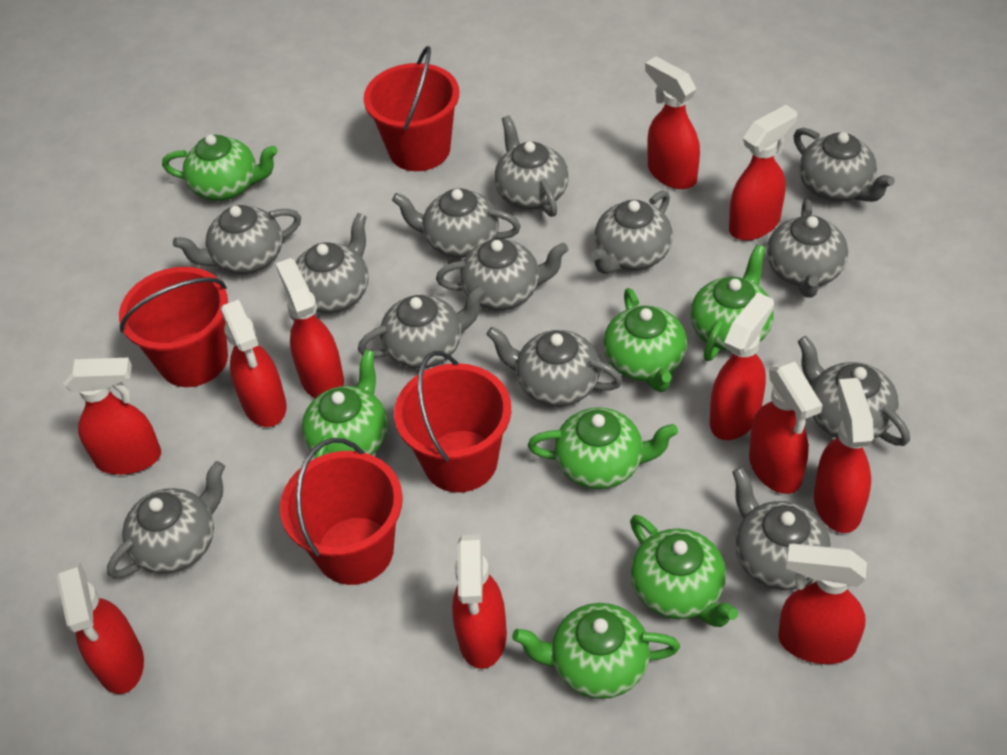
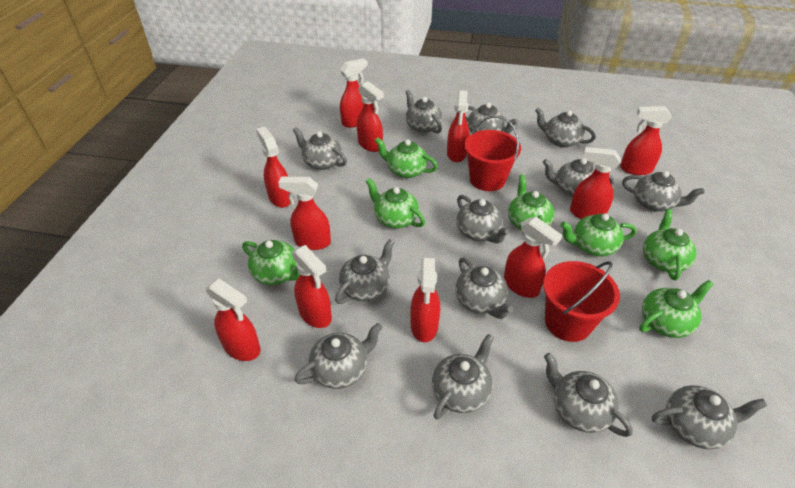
red bucket: 4 -> 2

